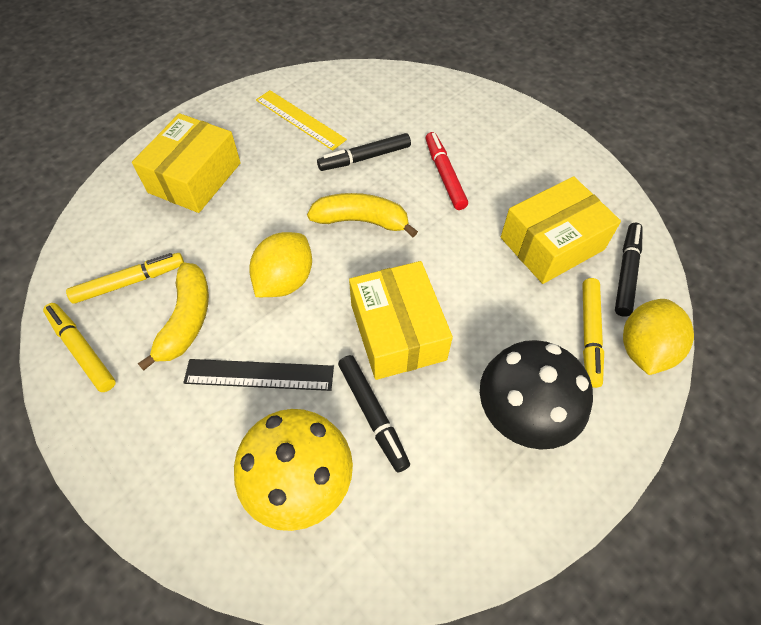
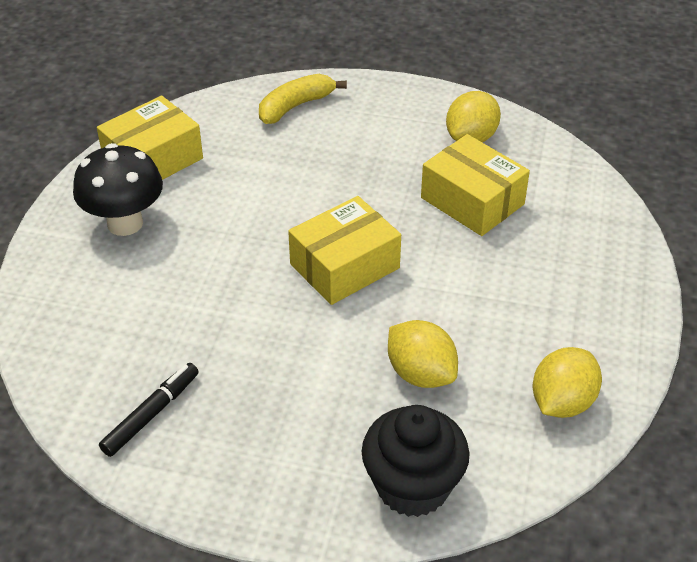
black cupcake: 0 -> 1
black marker: 3 -> 1
black ruler: 1 -> 0
red marker: 1 -> 0
yellow banana: 2 -> 1
yellow lemon: 2 -> 3
yellow marker: 3 -> 0
yellow mushroom: 1 -> 0
yellow ruler: 1 -> 0

